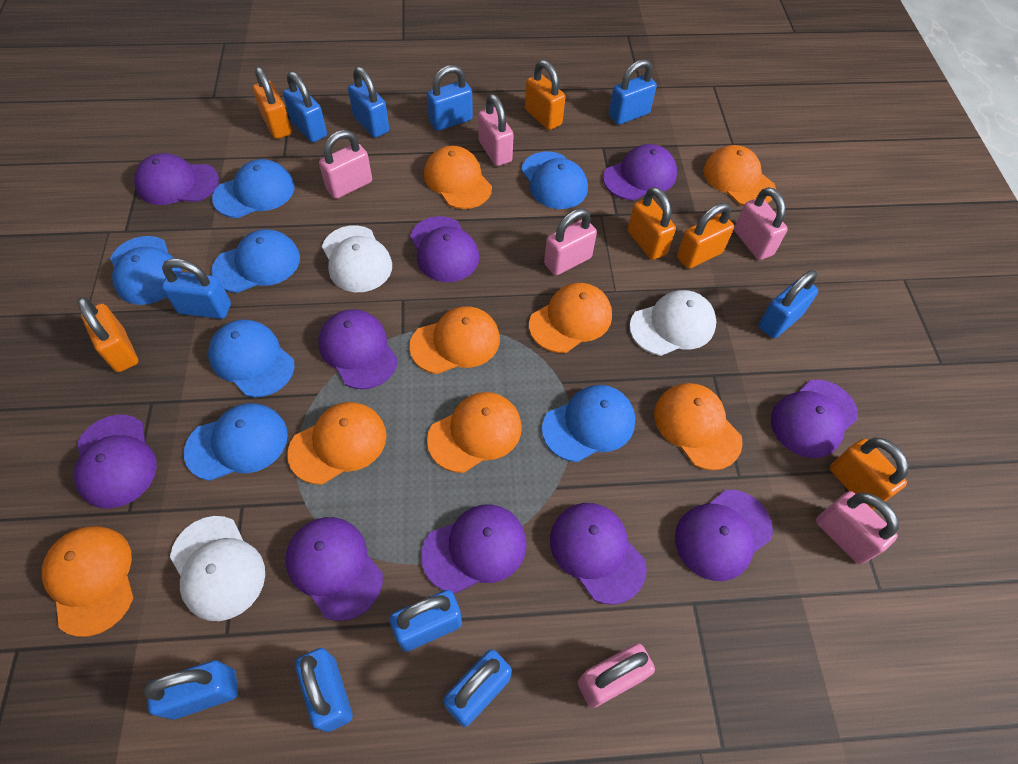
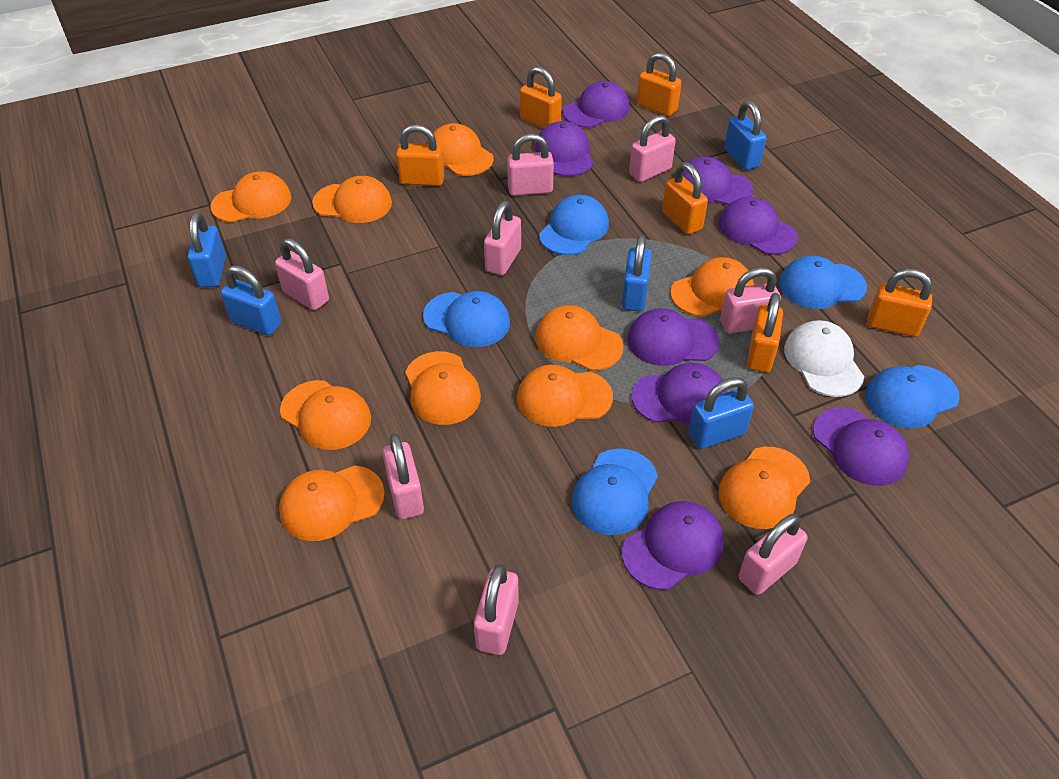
blue cap: 7 -> 5
blue padlock: 10 -> 5
orange cap: 8 -> 10
pink padlock: 6 -> 8
purple cap: 10 -> 8
white cap: 3 -> 1

